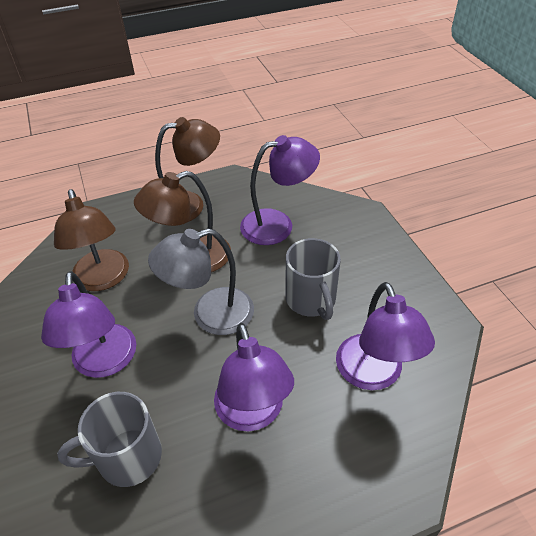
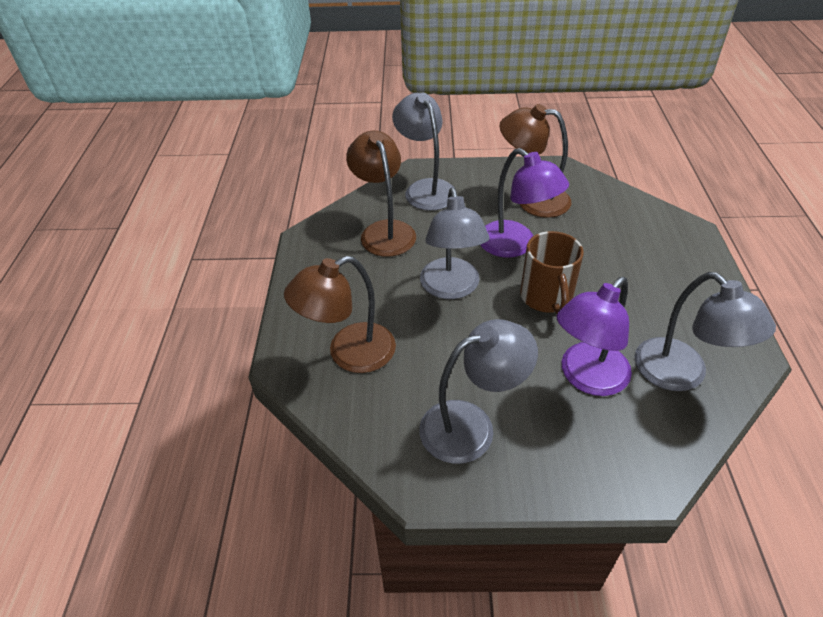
brown mug: 0 -> 1
grey lamp: 1 -> 4
grey mug: 2 -> 0
purple lamp: 4 -> 2

